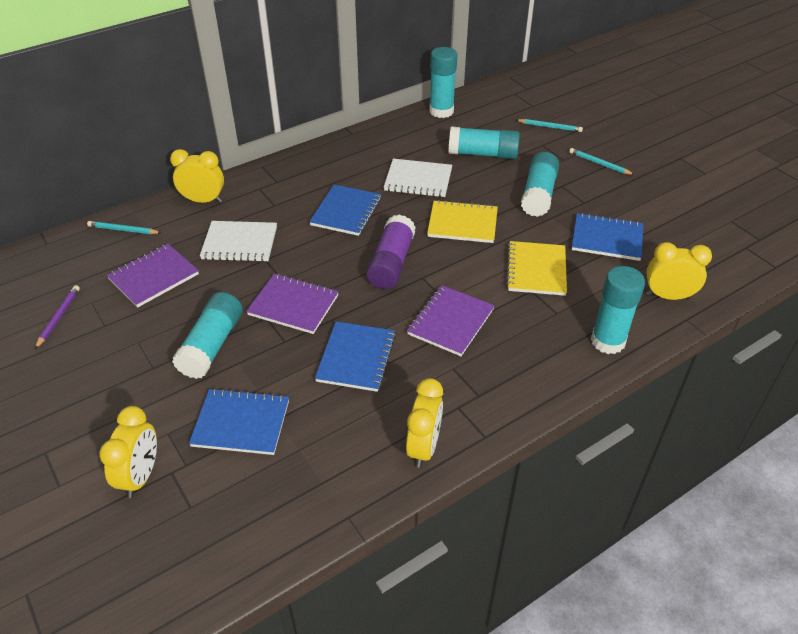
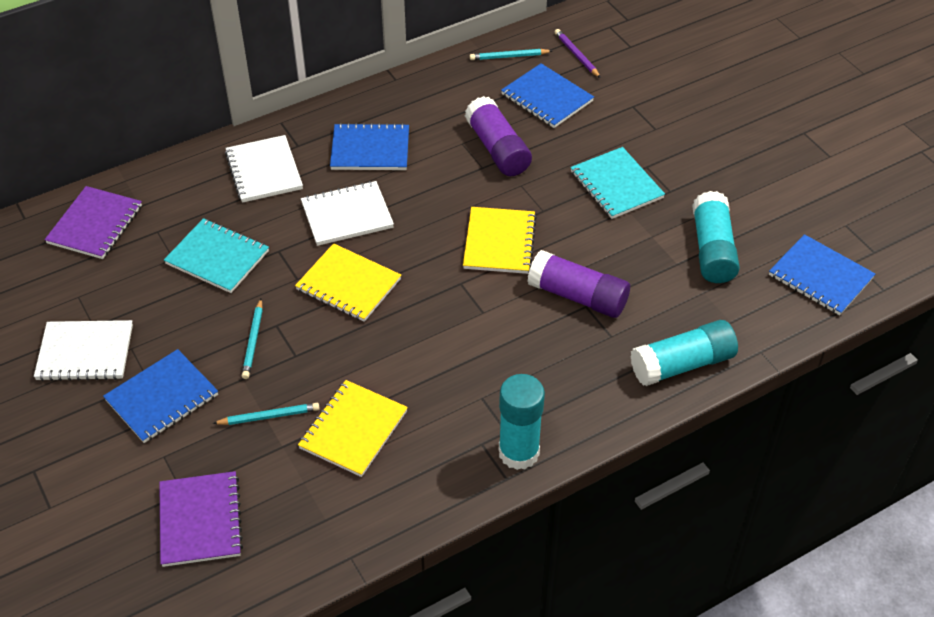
purple glue stick: 1 -> 2
purple notebook: 3 -> 2
turquoise glue stick: 5 -> 3
turquoise notebook: 0 -> 2
white notebook: 2 -> 3
yellow clock: 4 -> 0
yellow notebook: 2 -> 3

